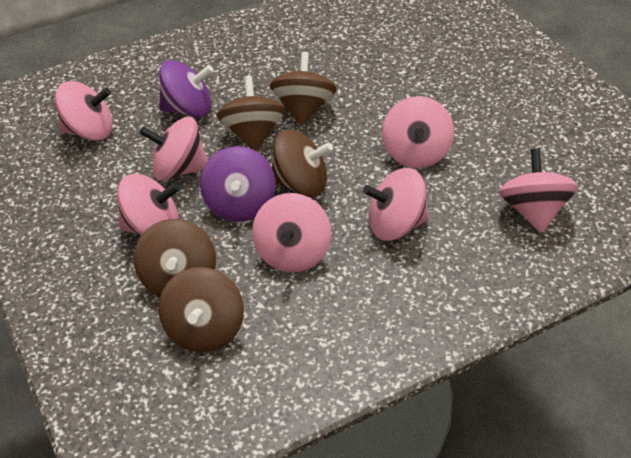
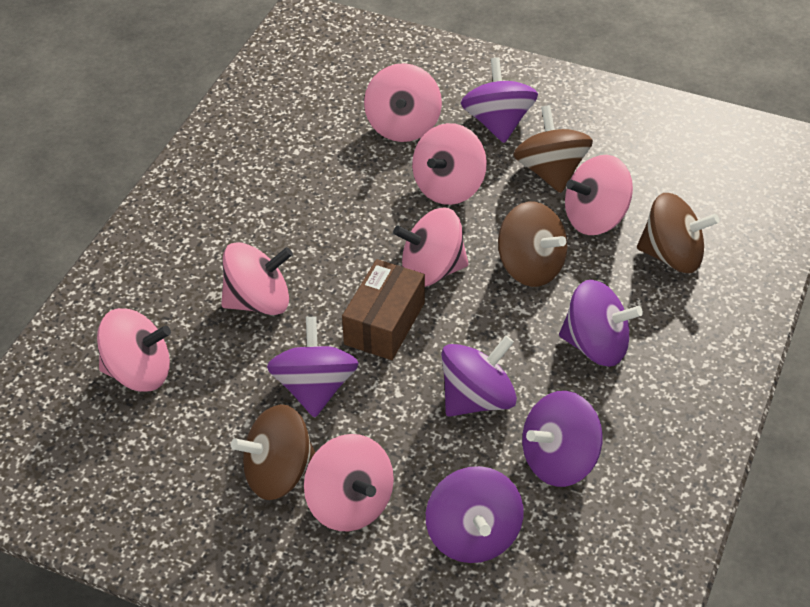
brown box: 0 -> 1
brown spinning top: 5 -> 4
purple spinning top: 2 -> 6

